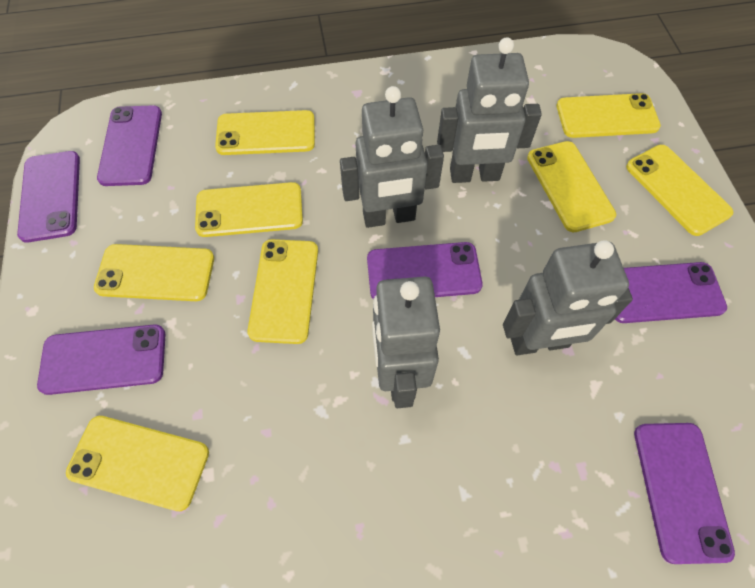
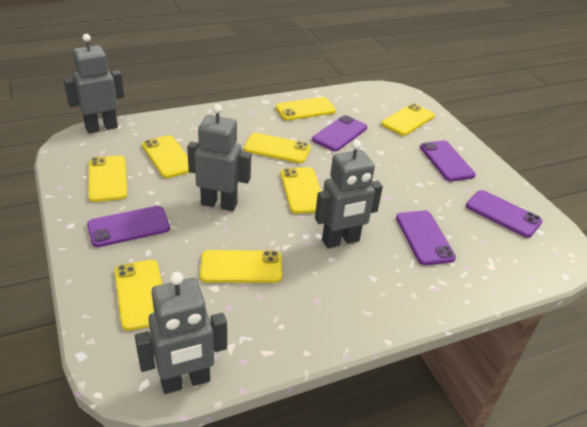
purple phone: 6 -> 5

